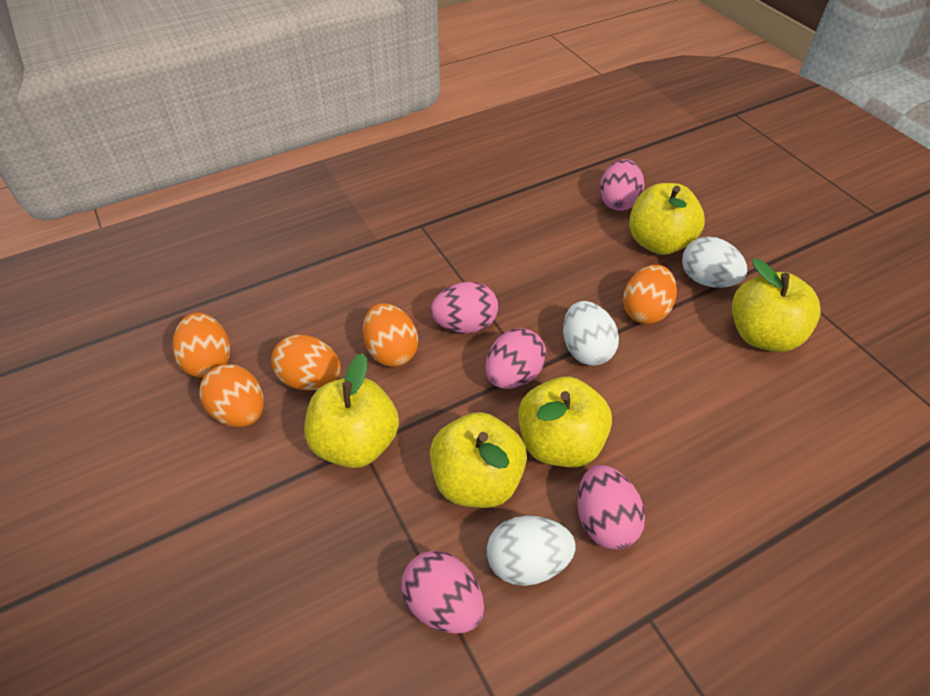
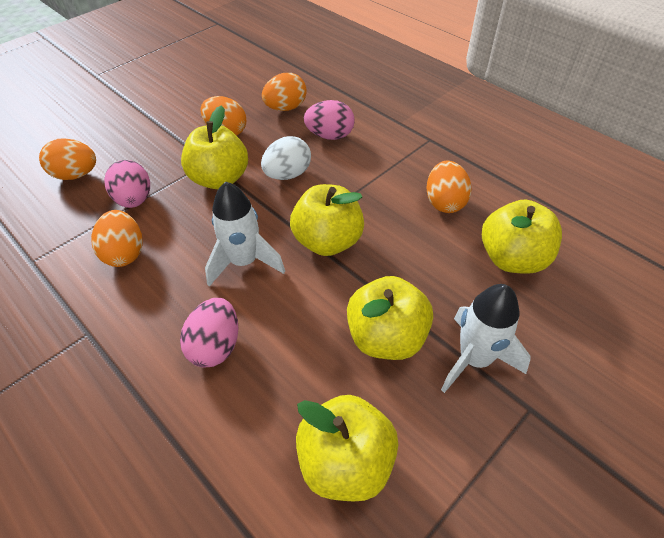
pink egg: 5 -> 3
white egg: 3 -> 1
white rocket: 0 -> 2

